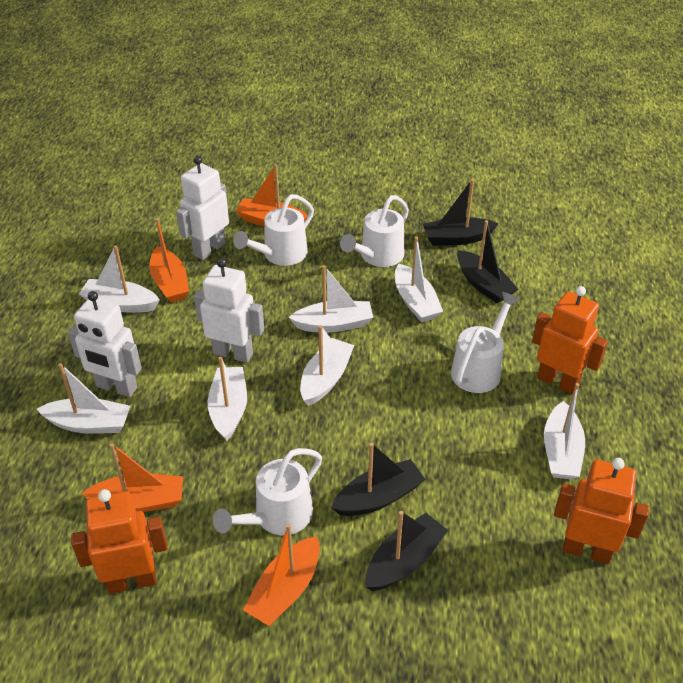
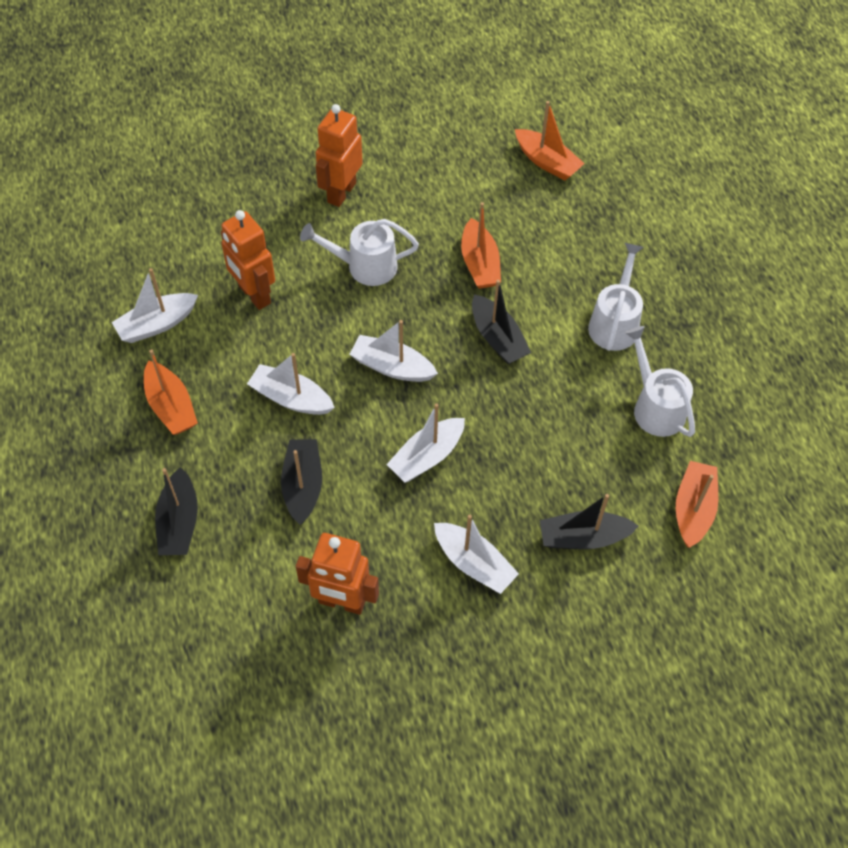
white boat: 7 -> 5
white robot: 3 -> 0
white watering can: 4 -> 3

